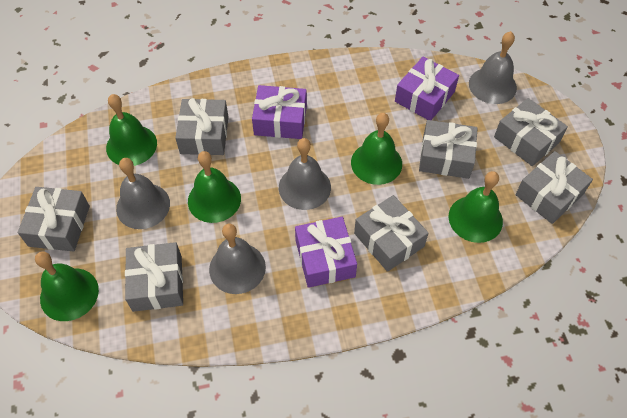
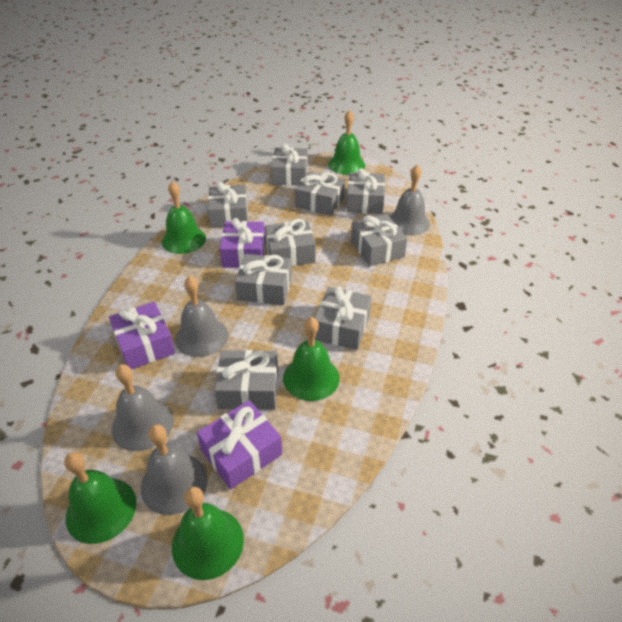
grey gift: 7 -> 9

